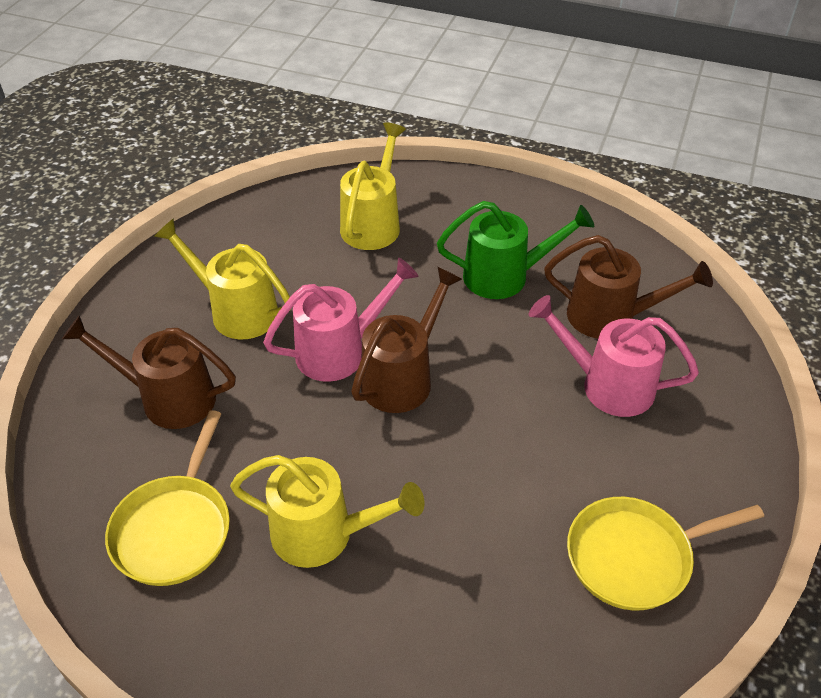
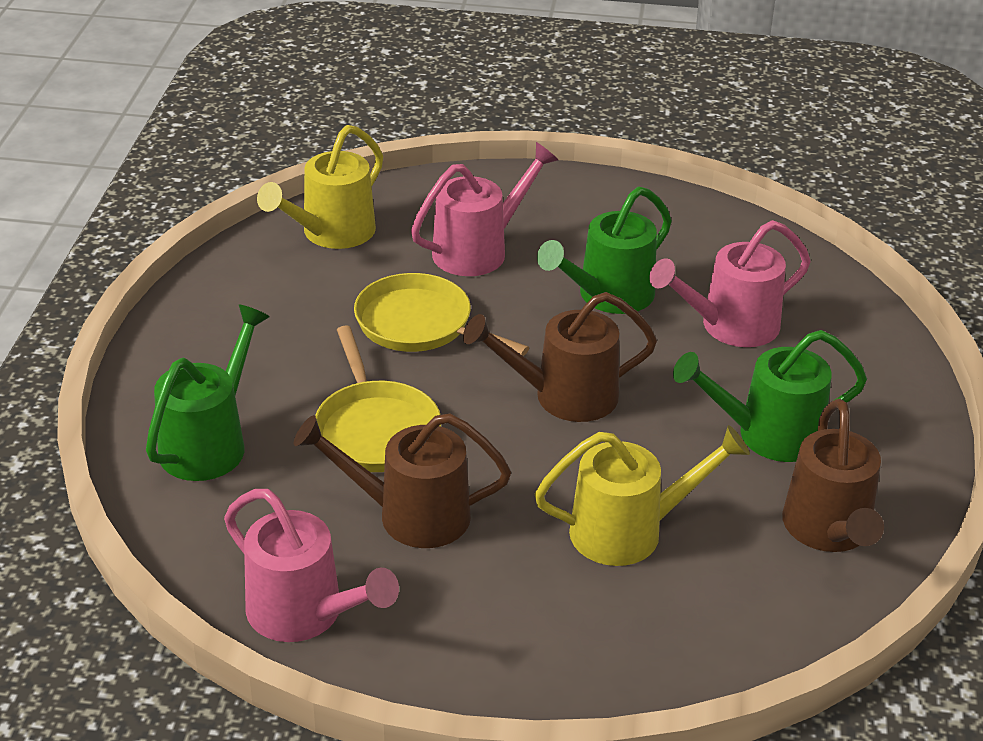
green watering can: 1 -> 3
pink watering can: 2 -> 3
yellow watering can: 3 -> 2

